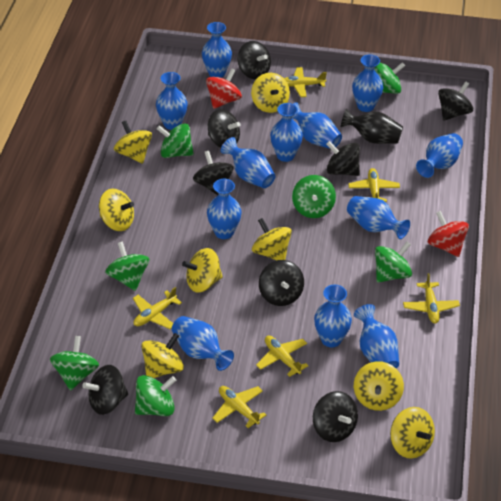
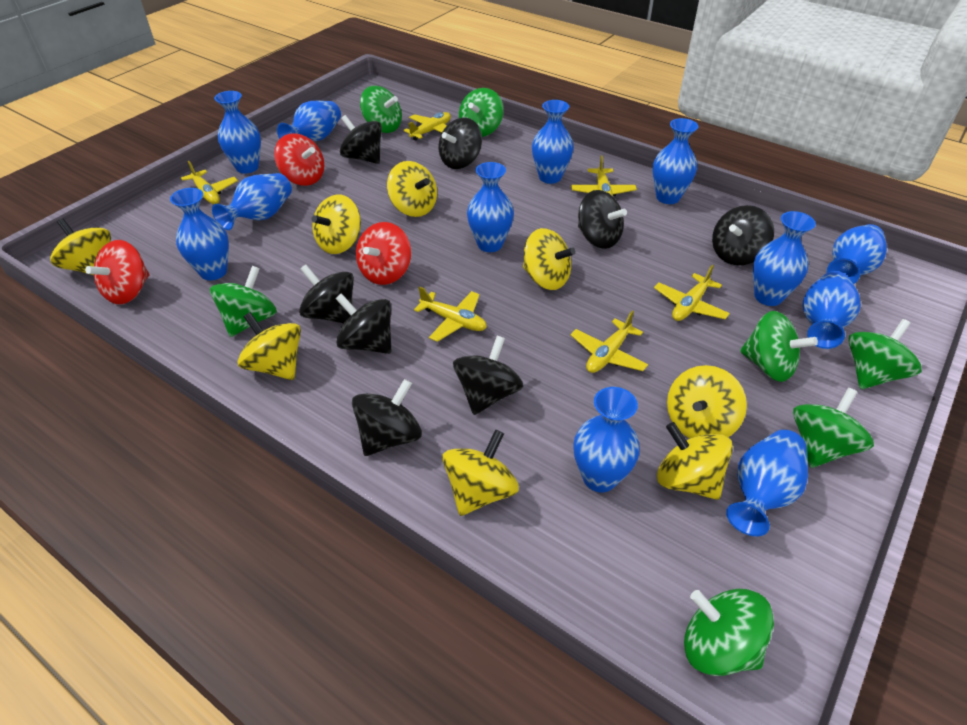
black vase: 1 -> 0
red spinning top: 2 -> 3

